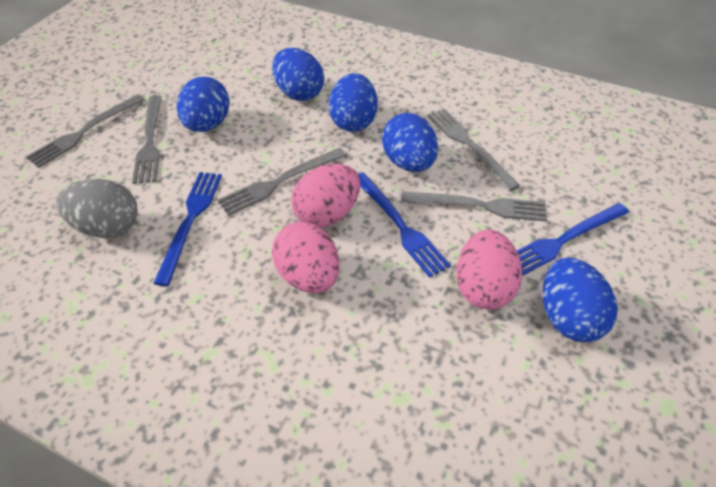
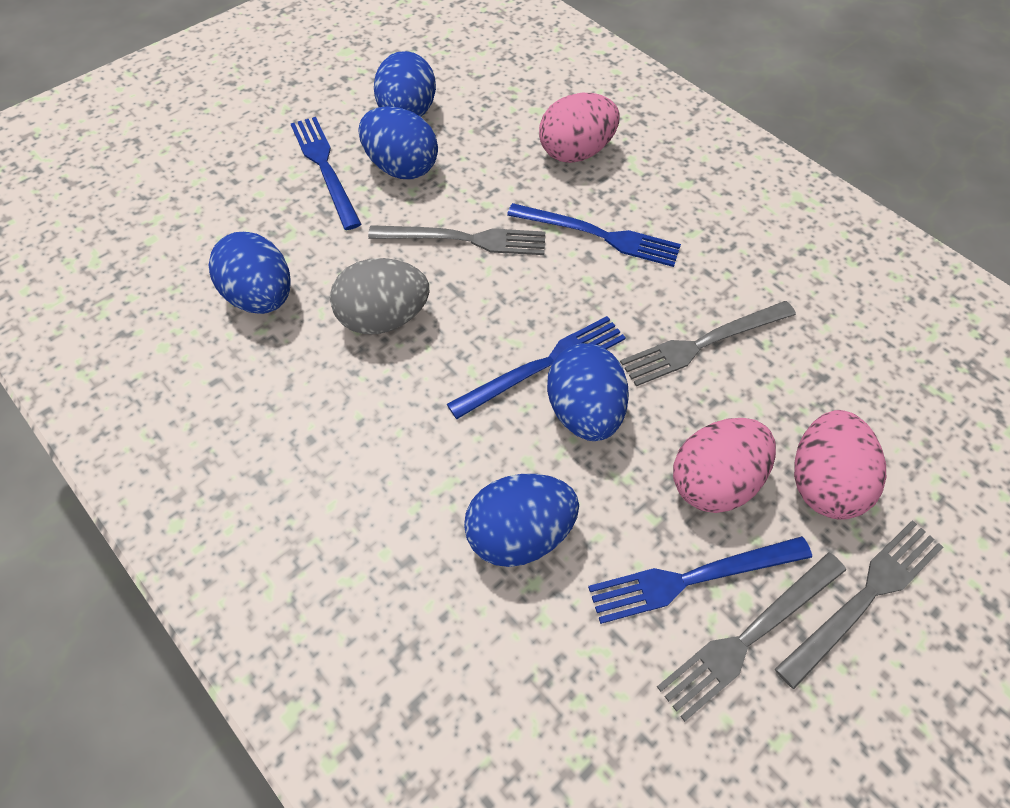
blue fork: 3 -> 4
grey fork: 5 -> 4

